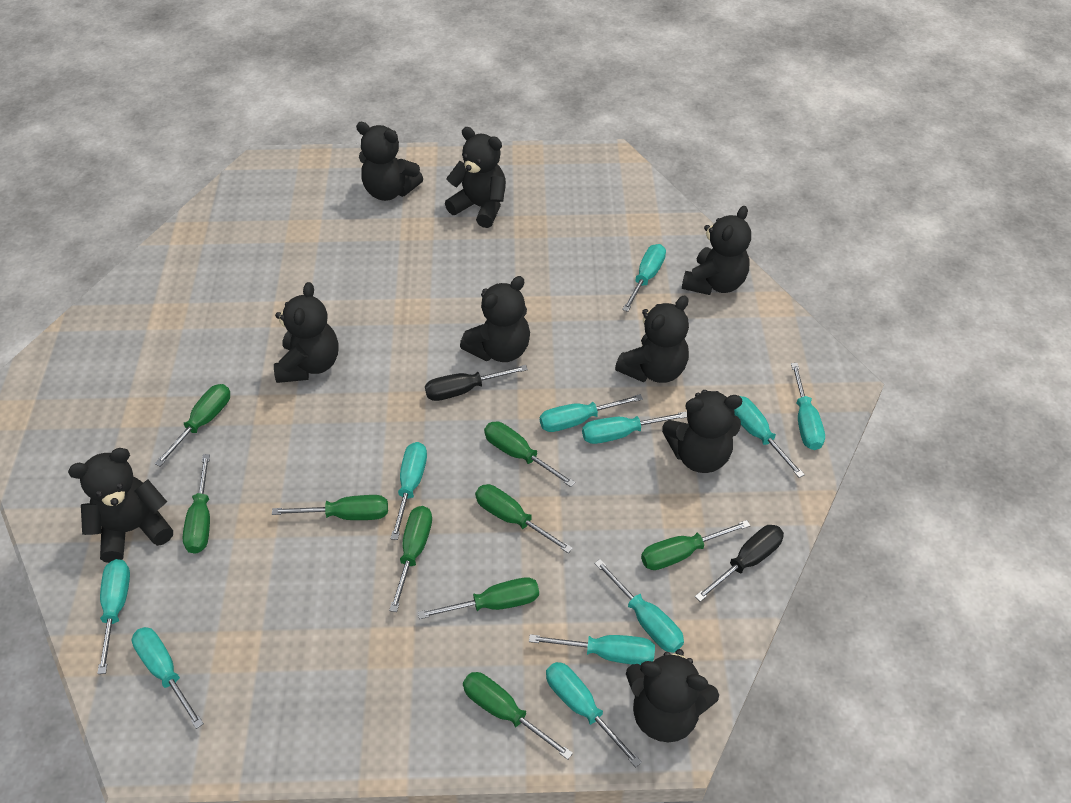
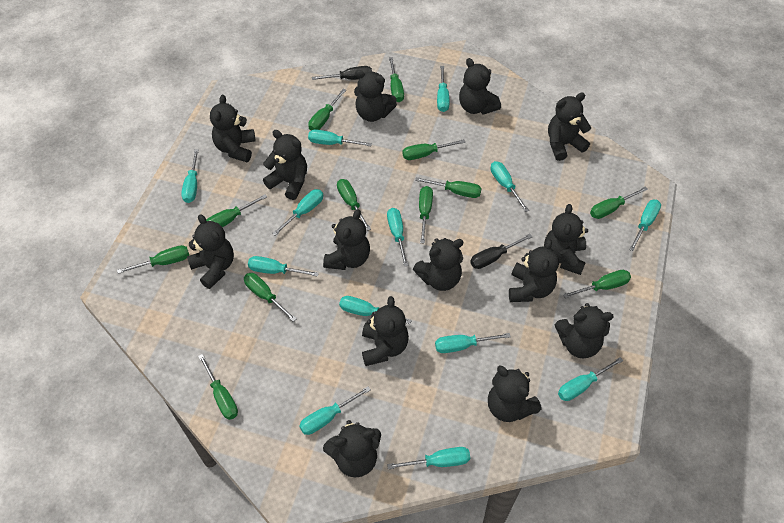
black teddy bear: 9 -> 14
green screwdriver: 9 -> 12
turquoise screwdriver: 11 -> 13

